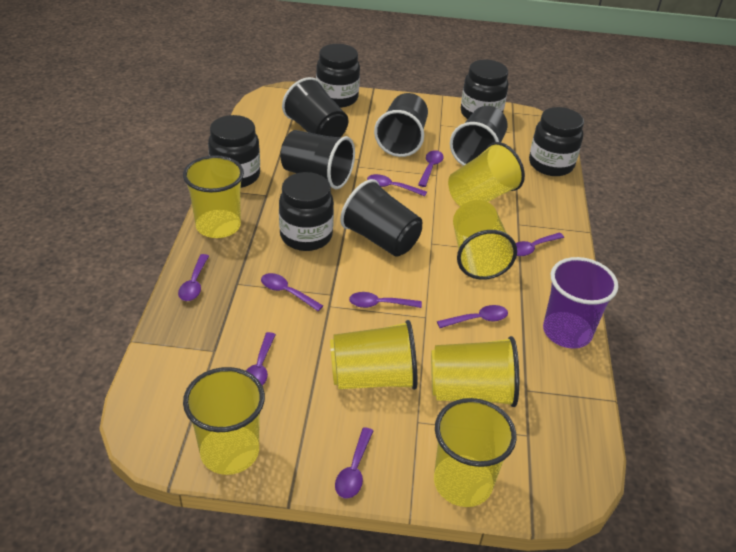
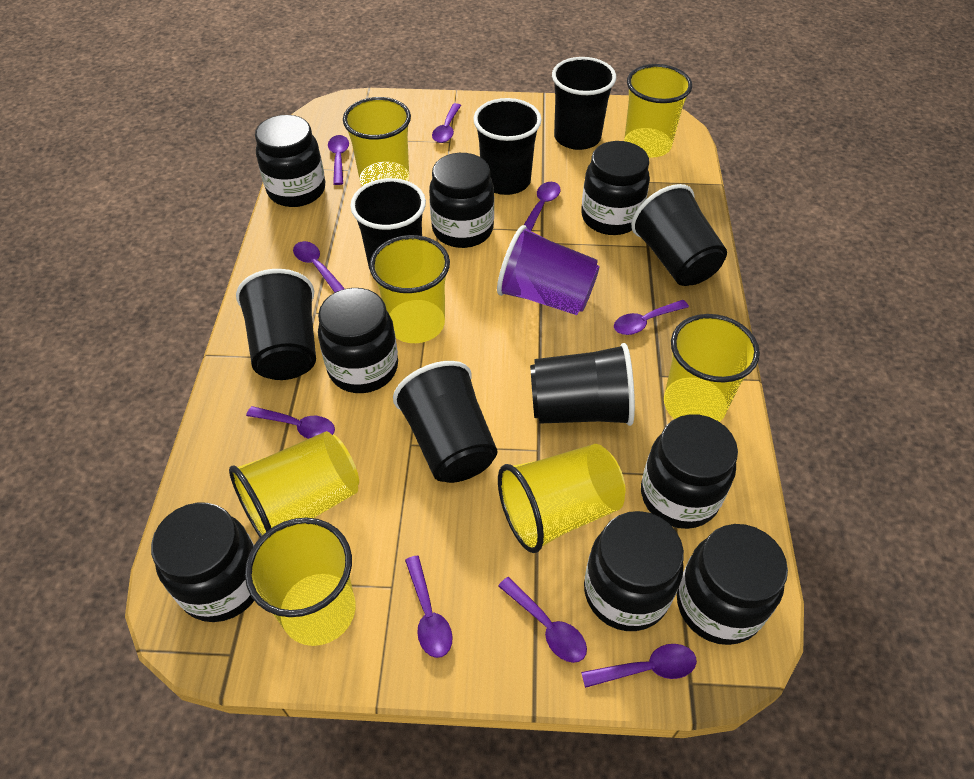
black cup: 5 -> 7
black jar: 5 -> 8

